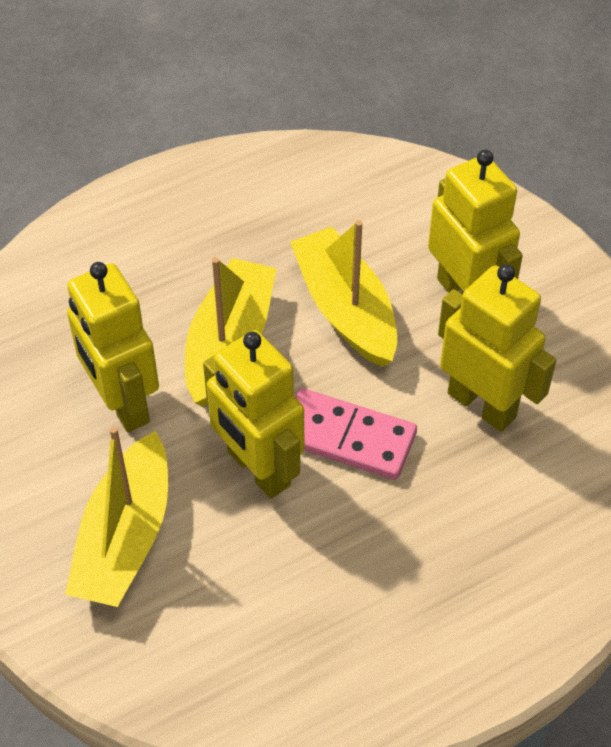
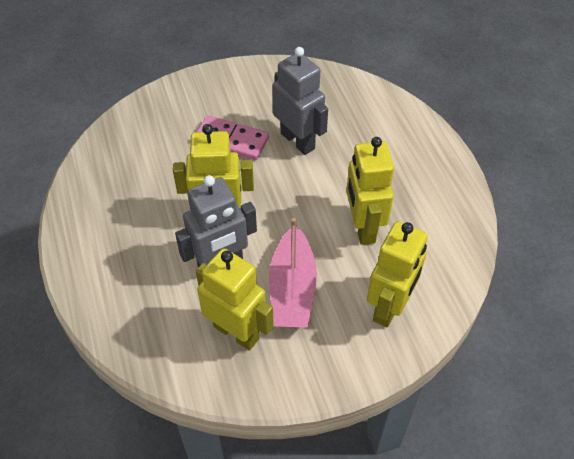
grey robot: 0 -> 2
pink boat: 0 -> 1
yellow boat: 3 -> 0

